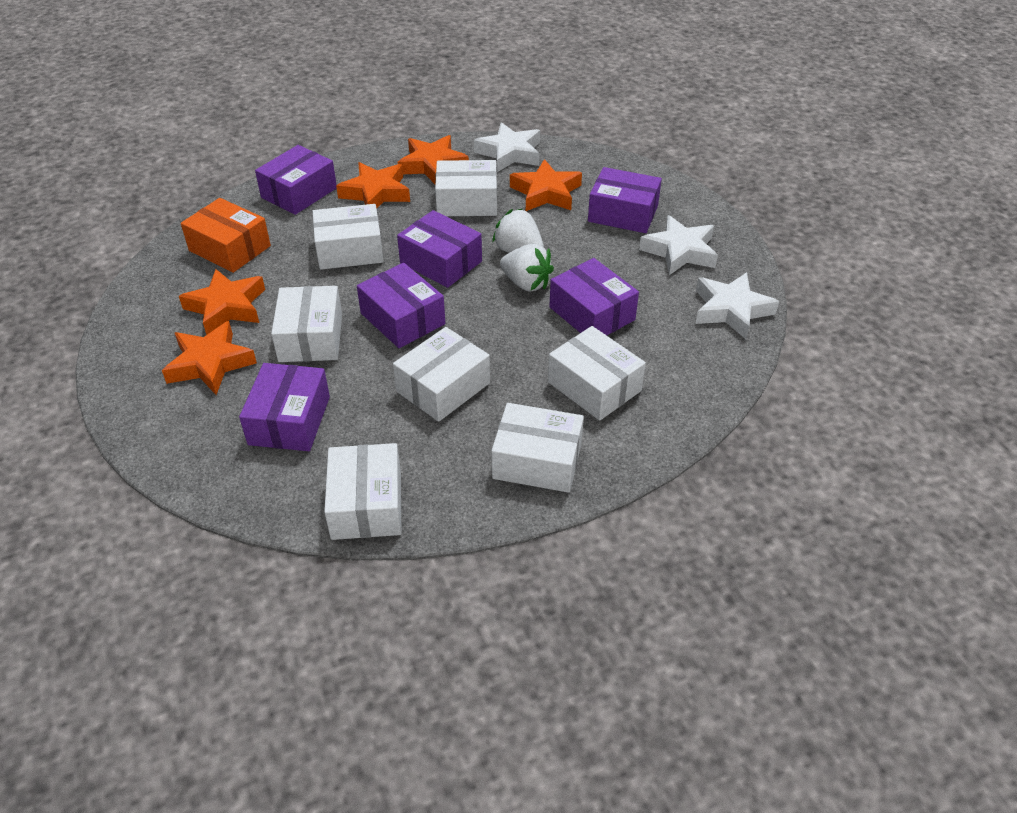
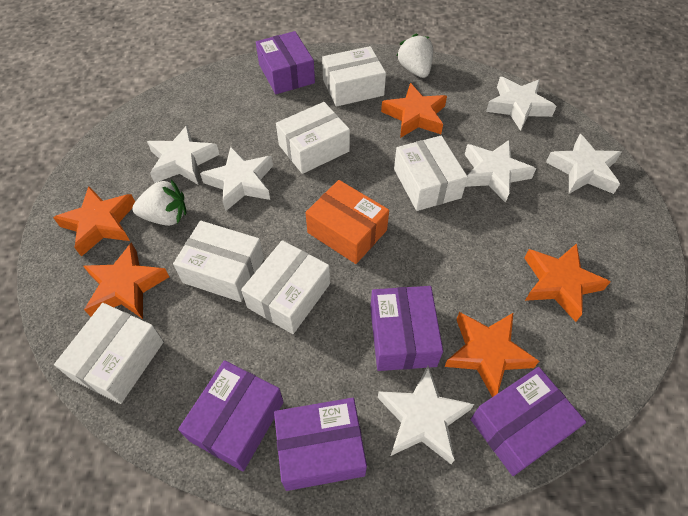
purple box: 6 -> 5
white box: 7 -> 6
white star: 3 -> 6

